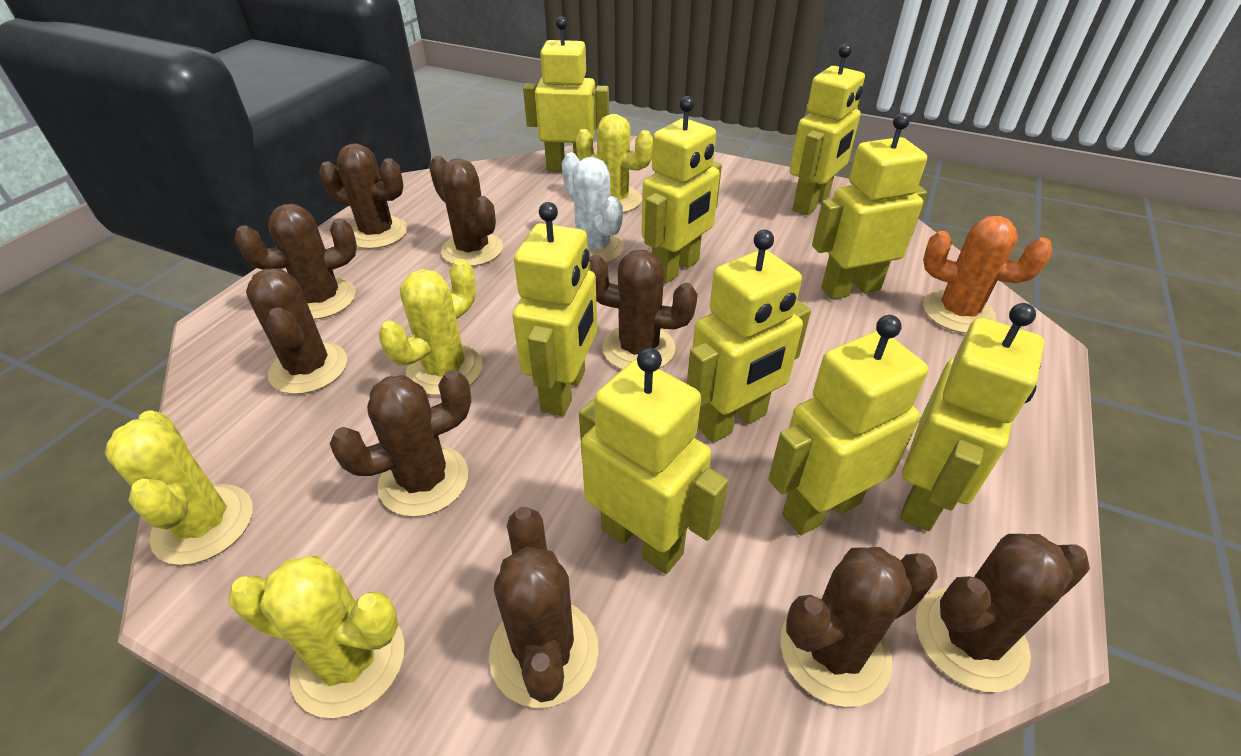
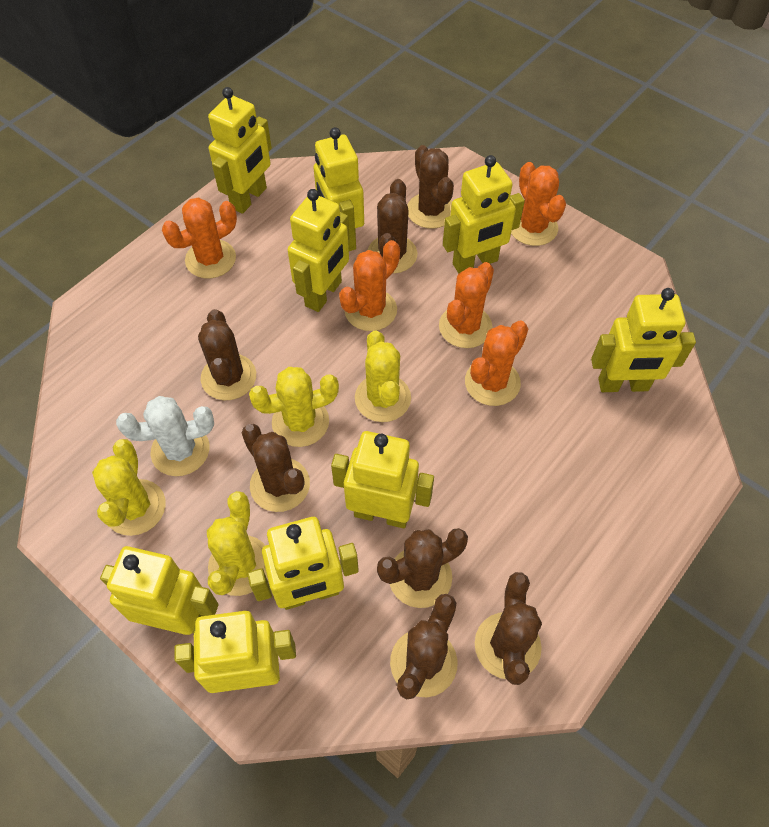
brown cactus: 9 -> 7
orange cactus: 1 -> 5

